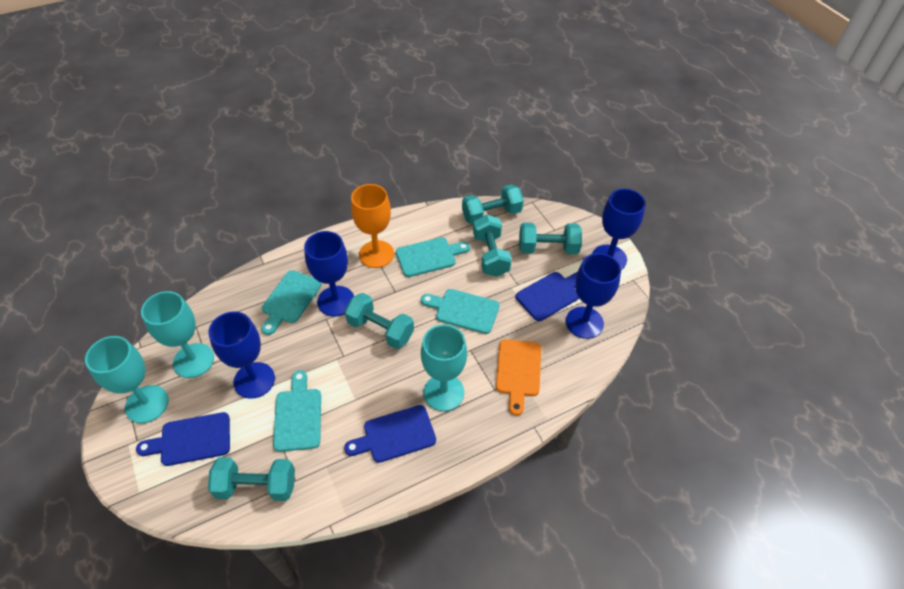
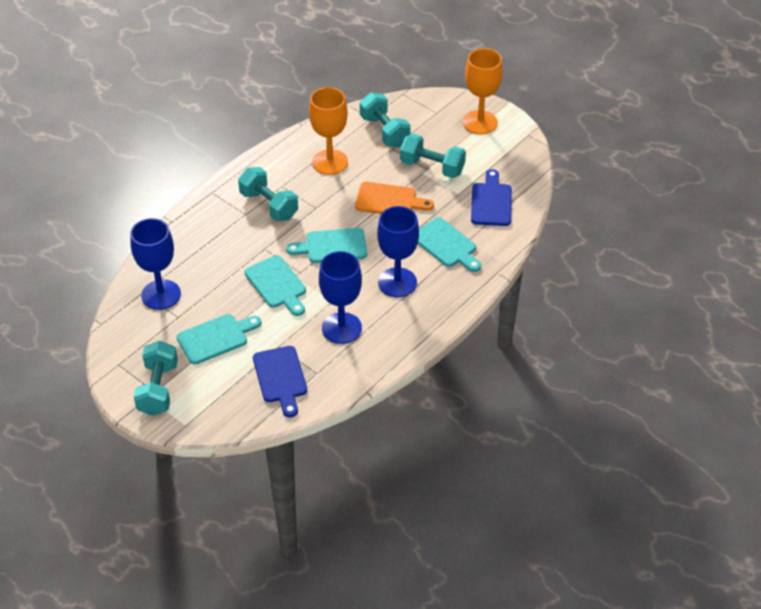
blue cutting board: 3 -> 2
blue goblet: 4 -> 3
orange goblet: 1 -> 2
turquoise dumbbell: 5 -> 4
turquoise goblet: 3 -> 0

